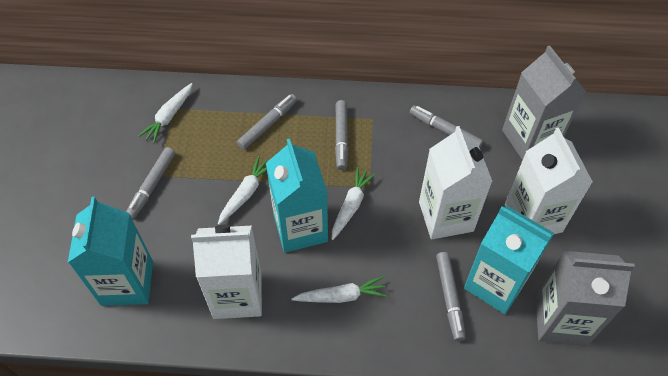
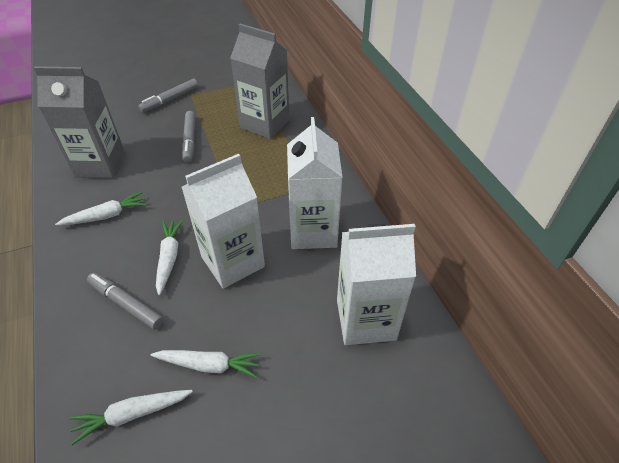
grey marker: 5 -> 3
turquoise carton: 3 -> 0

